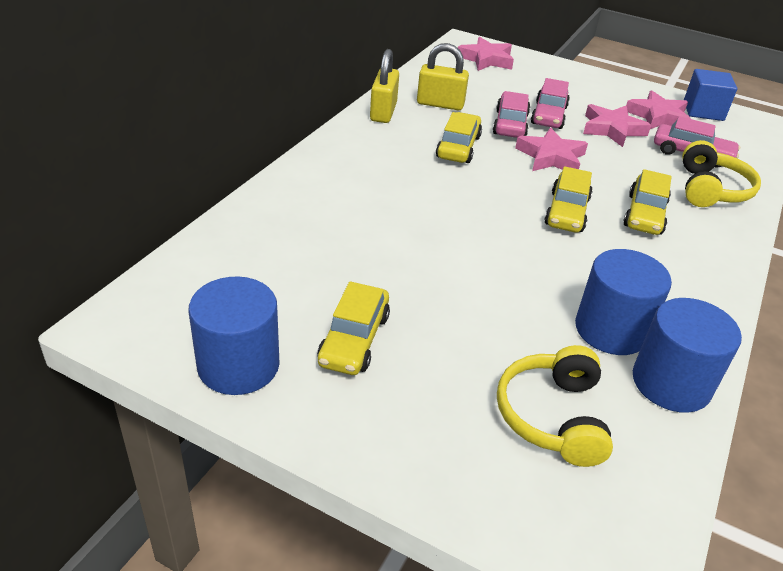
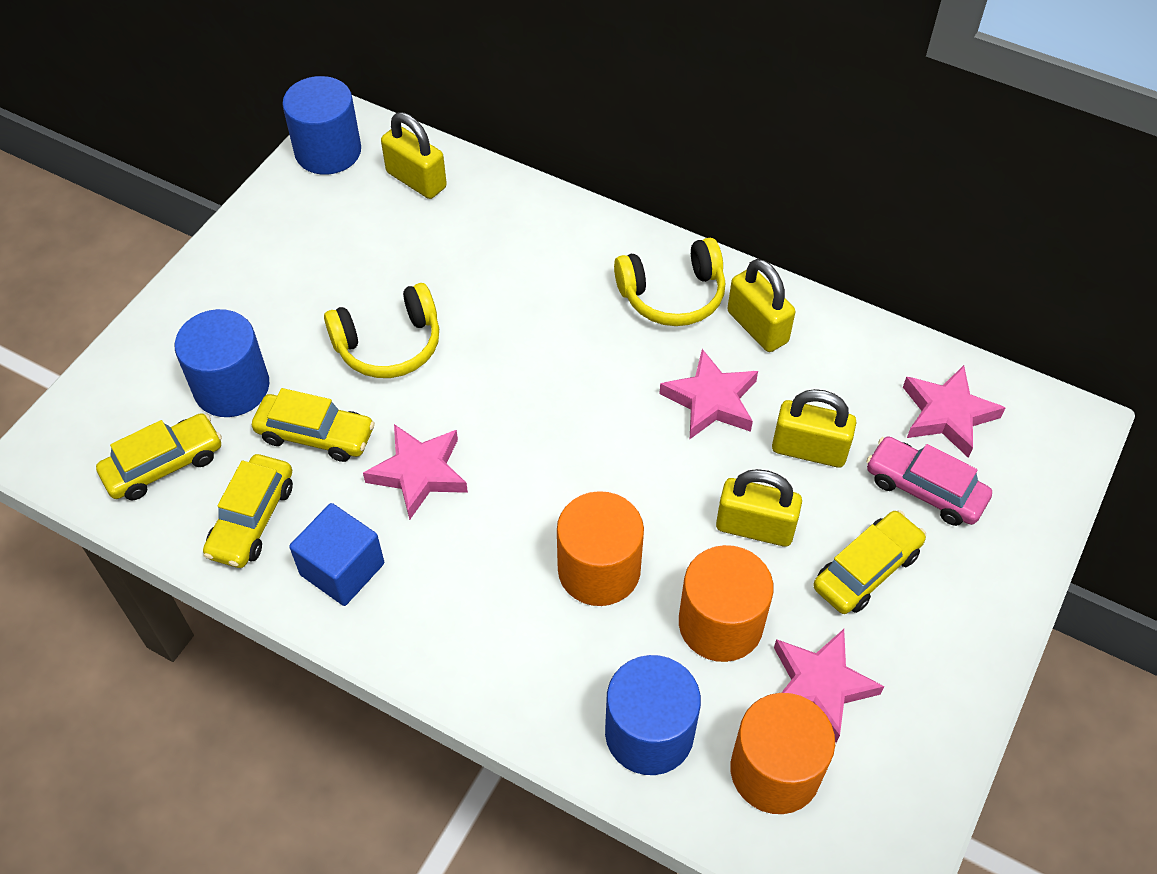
orange cylinder: 0 -> 3
pink car: 3 -> 1
yellow padlock: 2 -> 4

